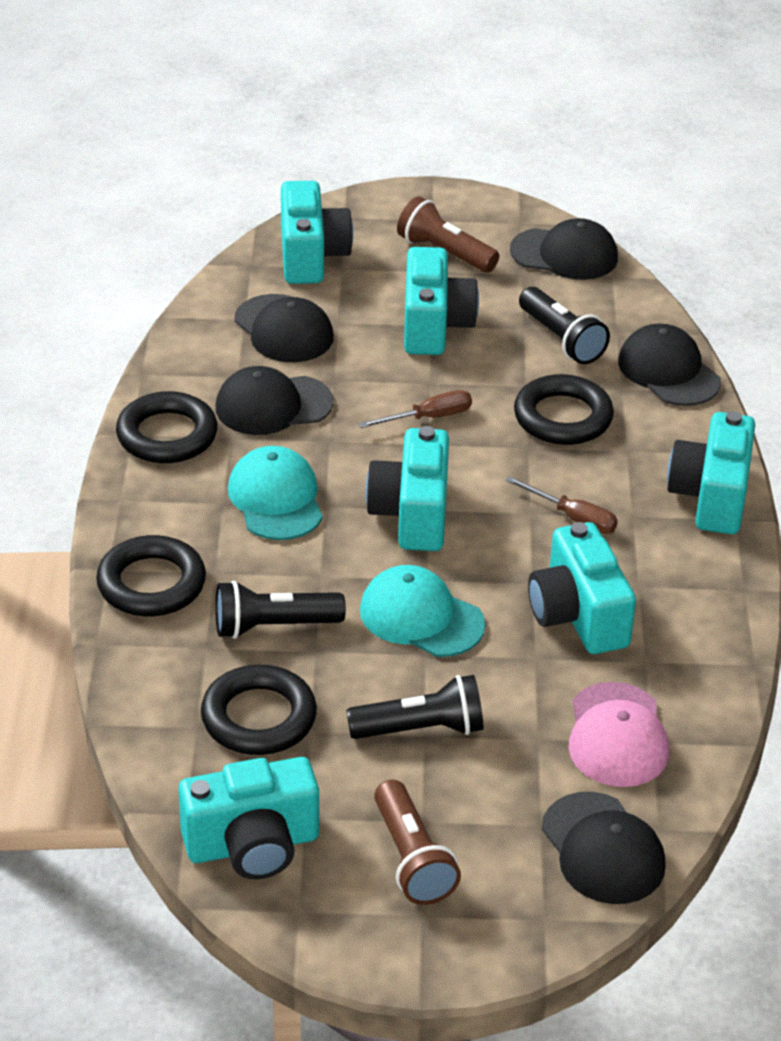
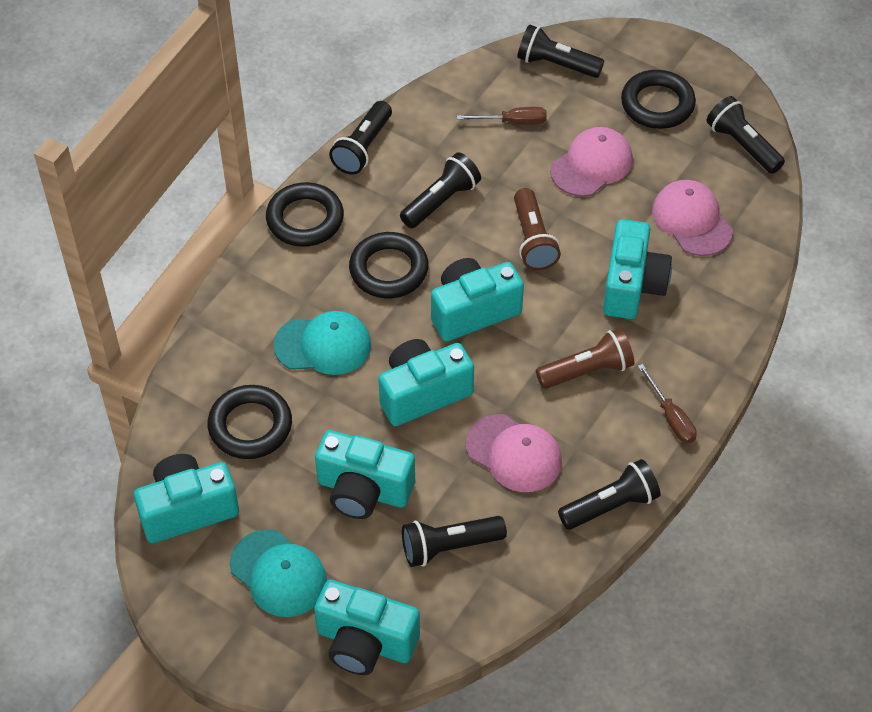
black cap: 5 -> 0
black flashlight: 3 -> 6
pink cap: 1 -> 3

